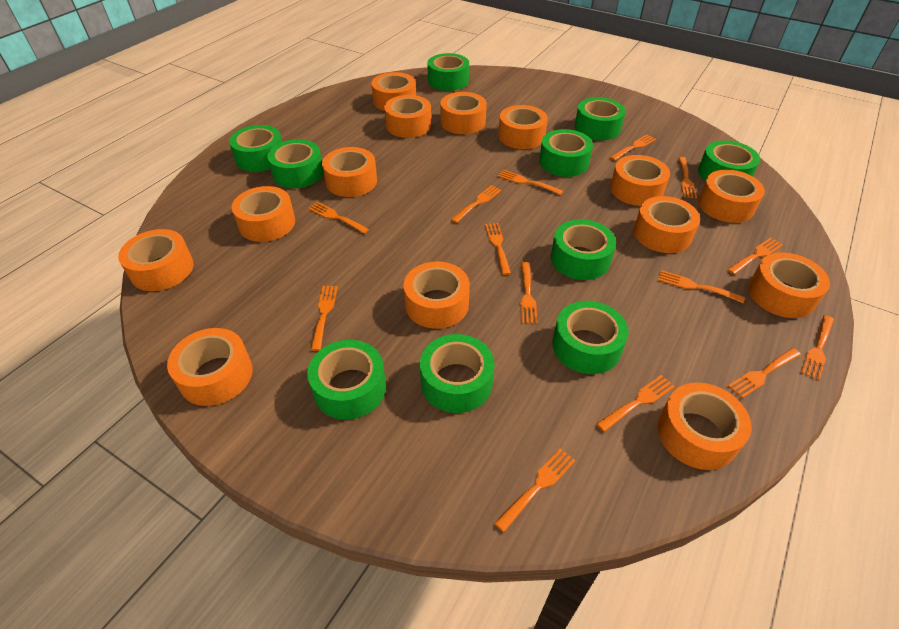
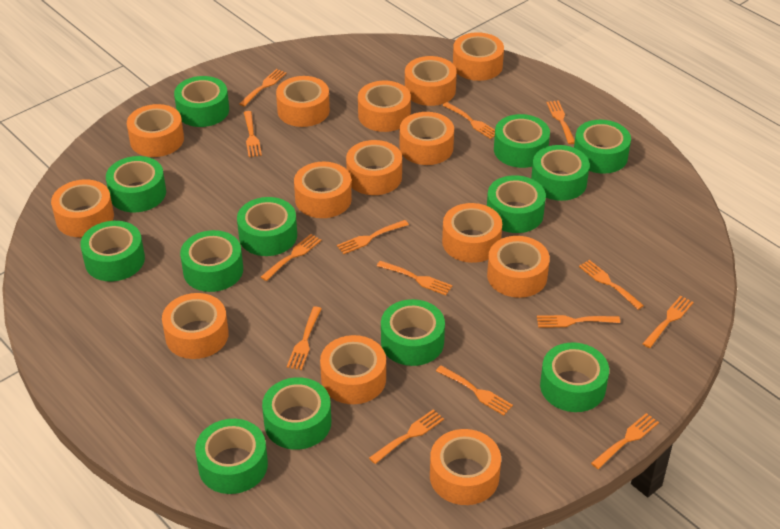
green tape: 10 -> 13

